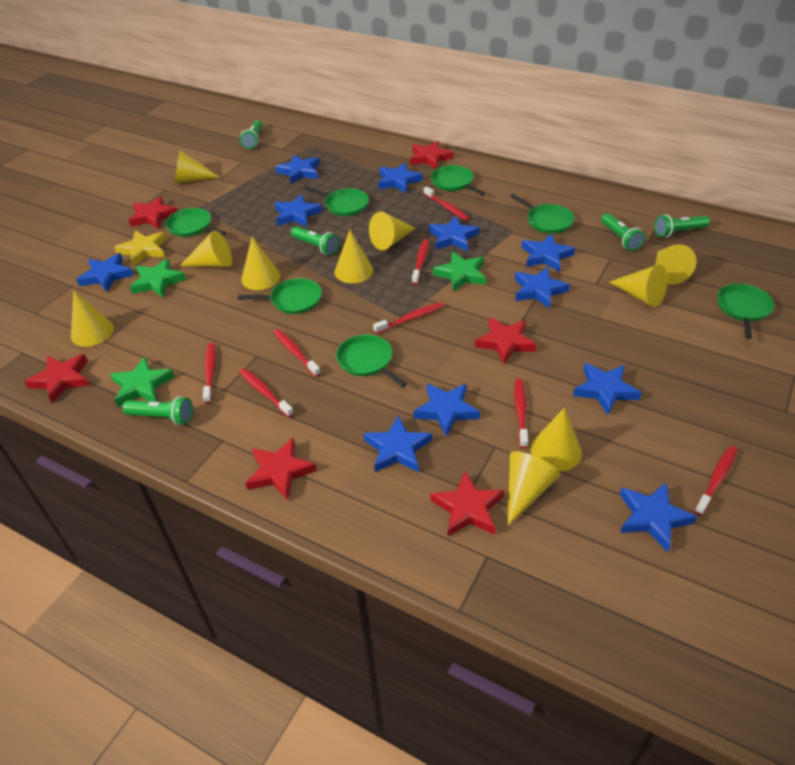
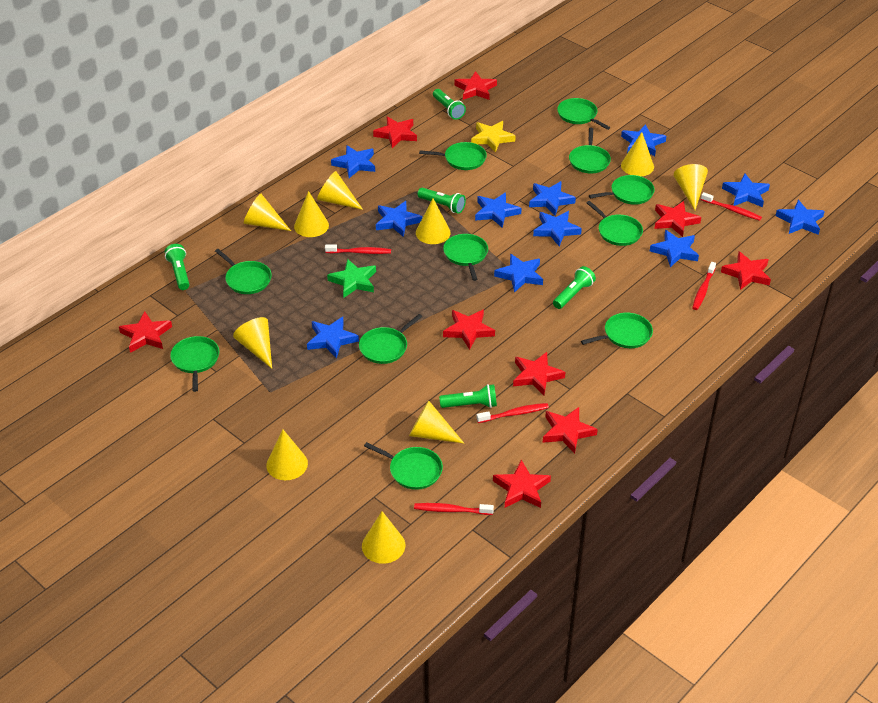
green pan: 7 -> 11
green star: 3 -> 1
red star: 6 -> 9
red toothbrush: 8 -> 5

